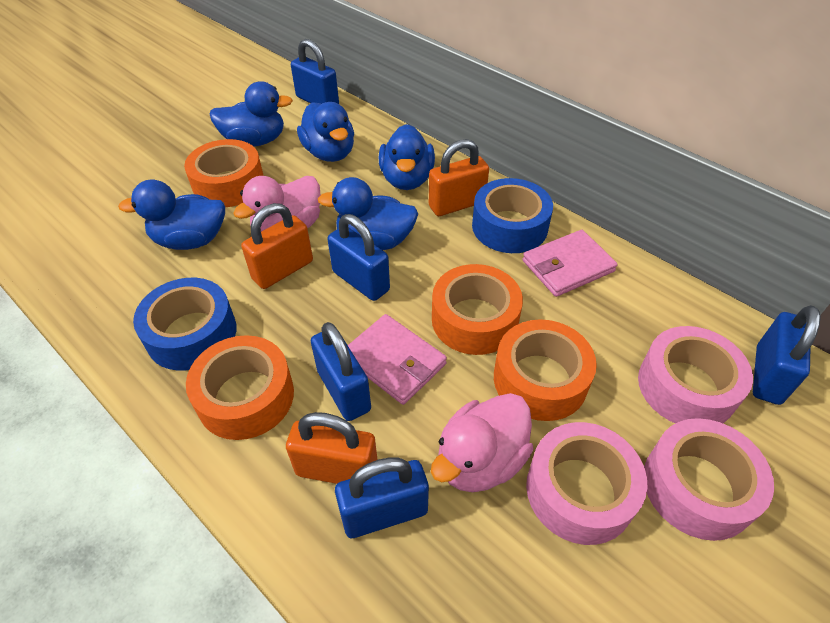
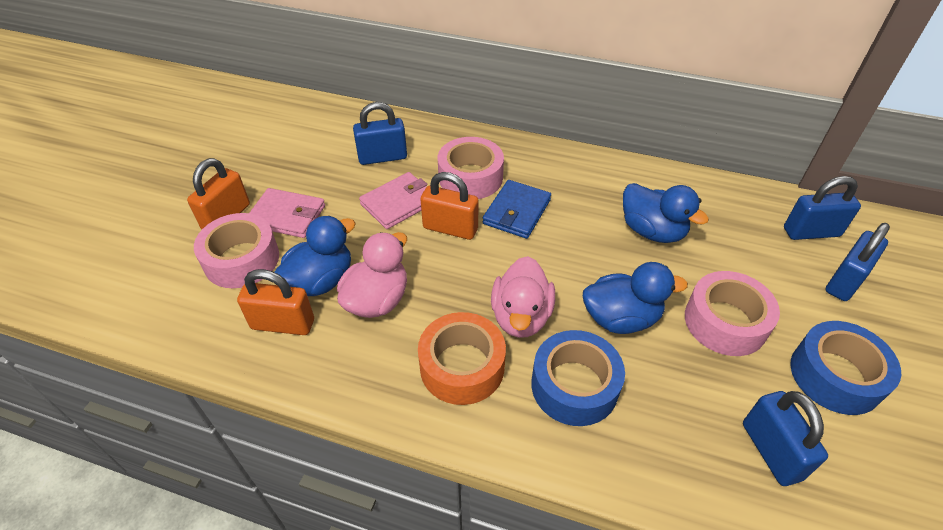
blue duck: 5 -> 3
blue padlock: 5 -> 4
blue wallet: 0 -> 1
orange tape: 4 -> 1

